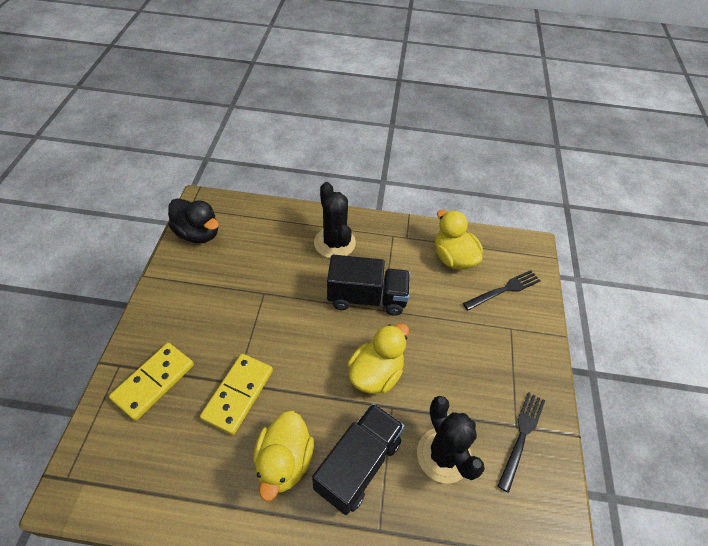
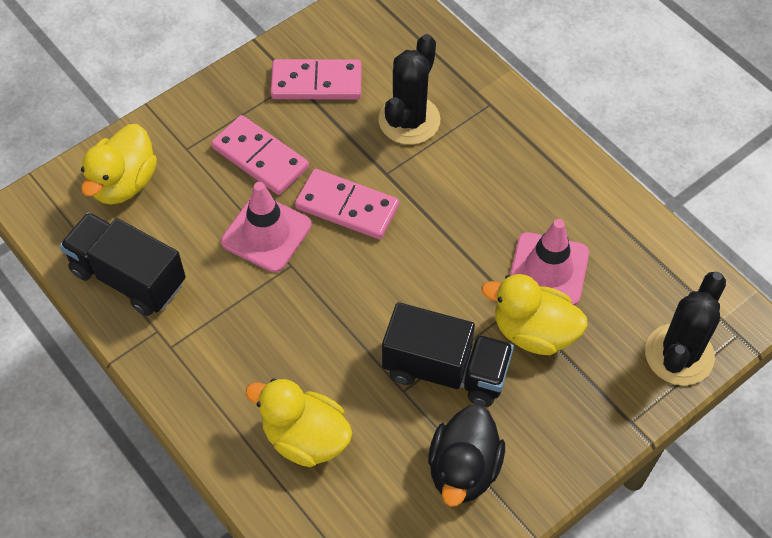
black fork: 2 -> 0
pink domino: 0 -> 3
pink traffic cone: 0 -> 2
yellow domino: 2 -> 0

